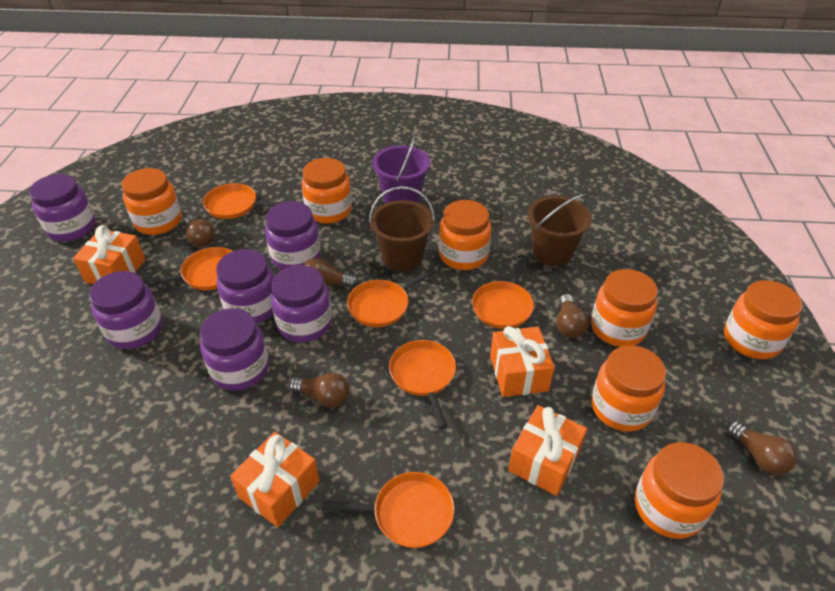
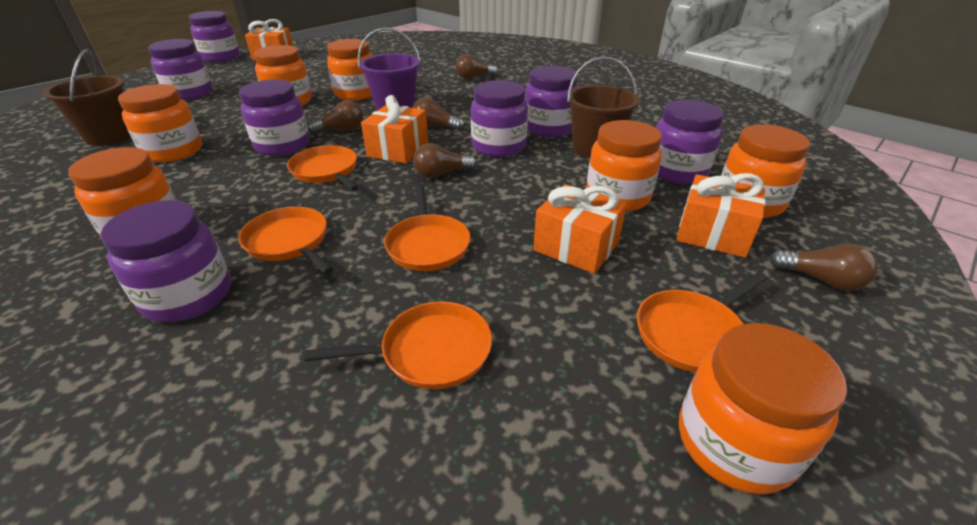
orange pan: 6 -> 5
purple jar: 6 -> 7

